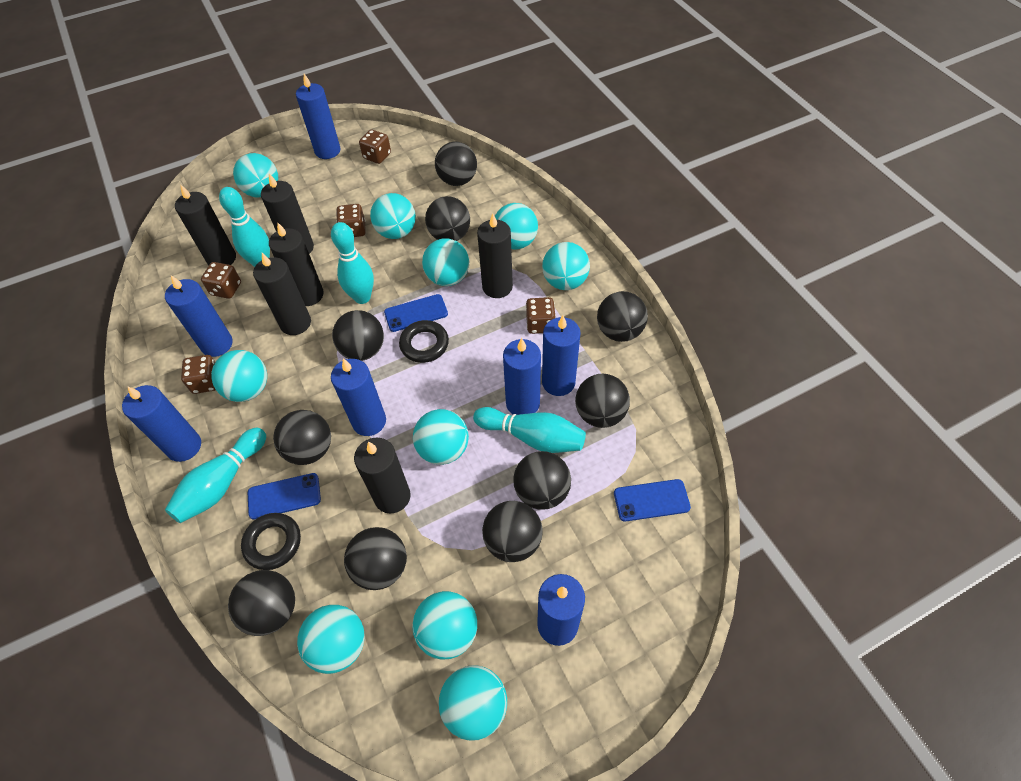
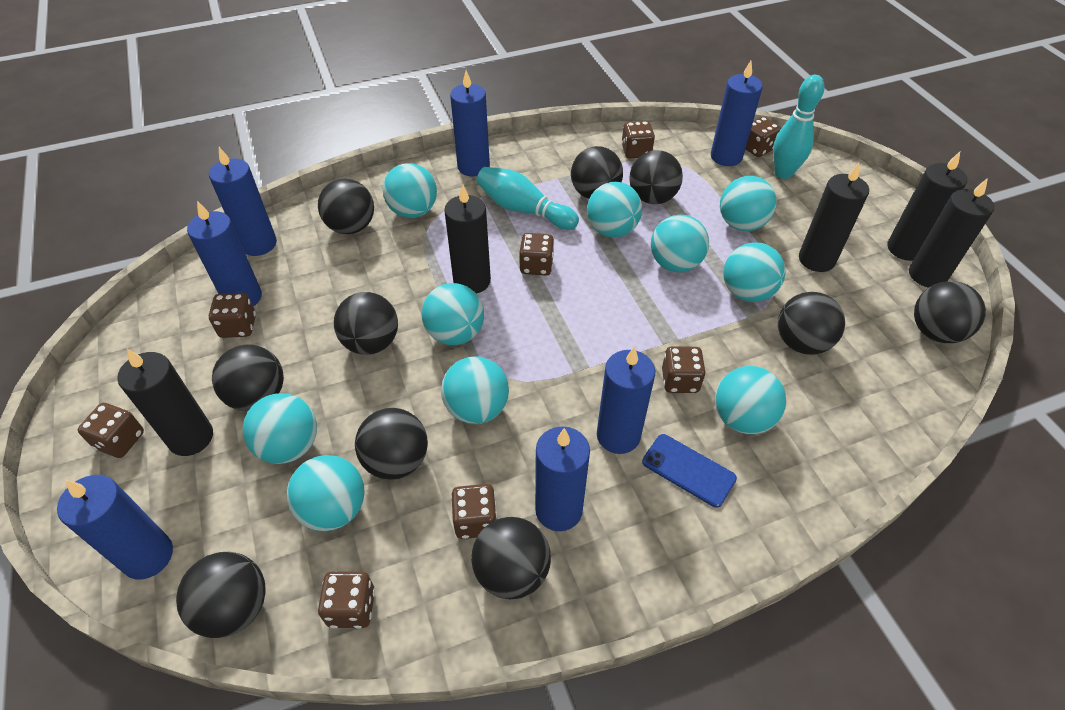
black candle: 6 -> 5
black ring: 2 -> 0
blue phone: 3 -> 1
brown dice: 5 -> 8
turquoise bowling pin: 4 -> 2

